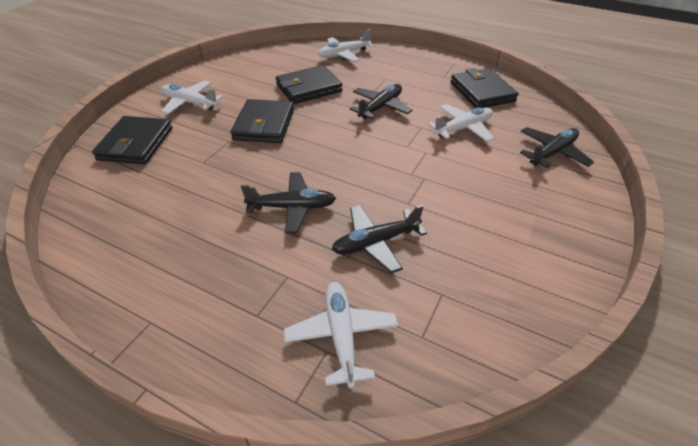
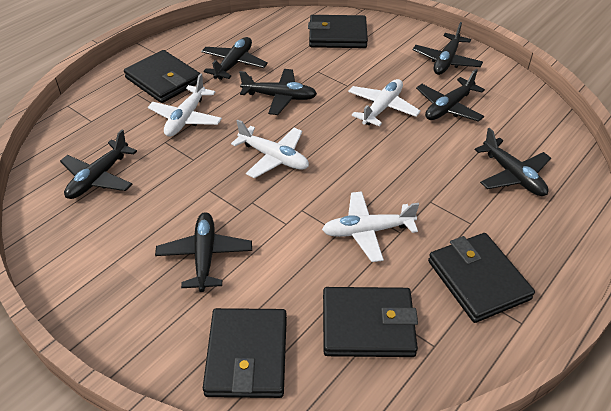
black plane: 4 -> 7
black wallet: 4 -> 5

